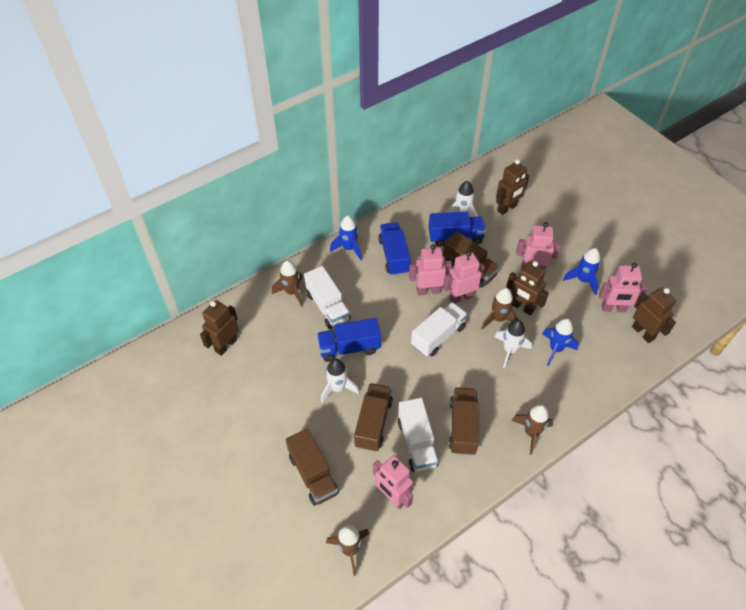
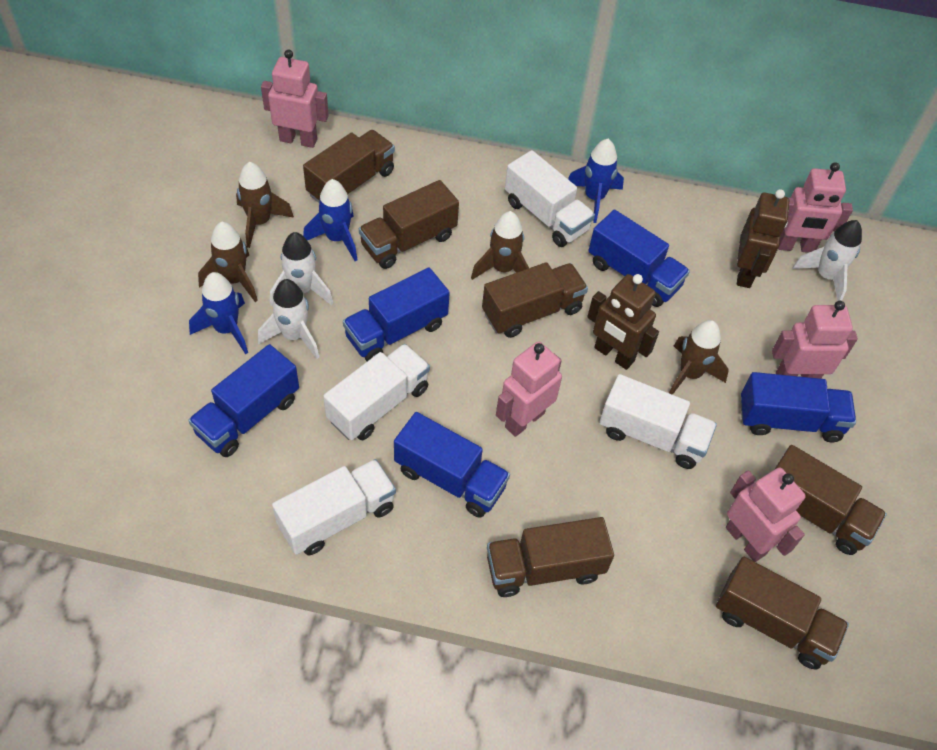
blue truck: 3 -> 5
brown robot: 4 -> 2
brown truck: 4 -> 6
white truck: 3 -> 4

